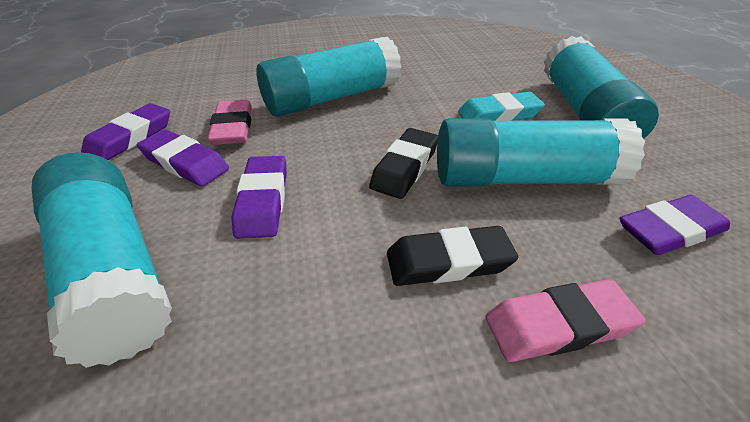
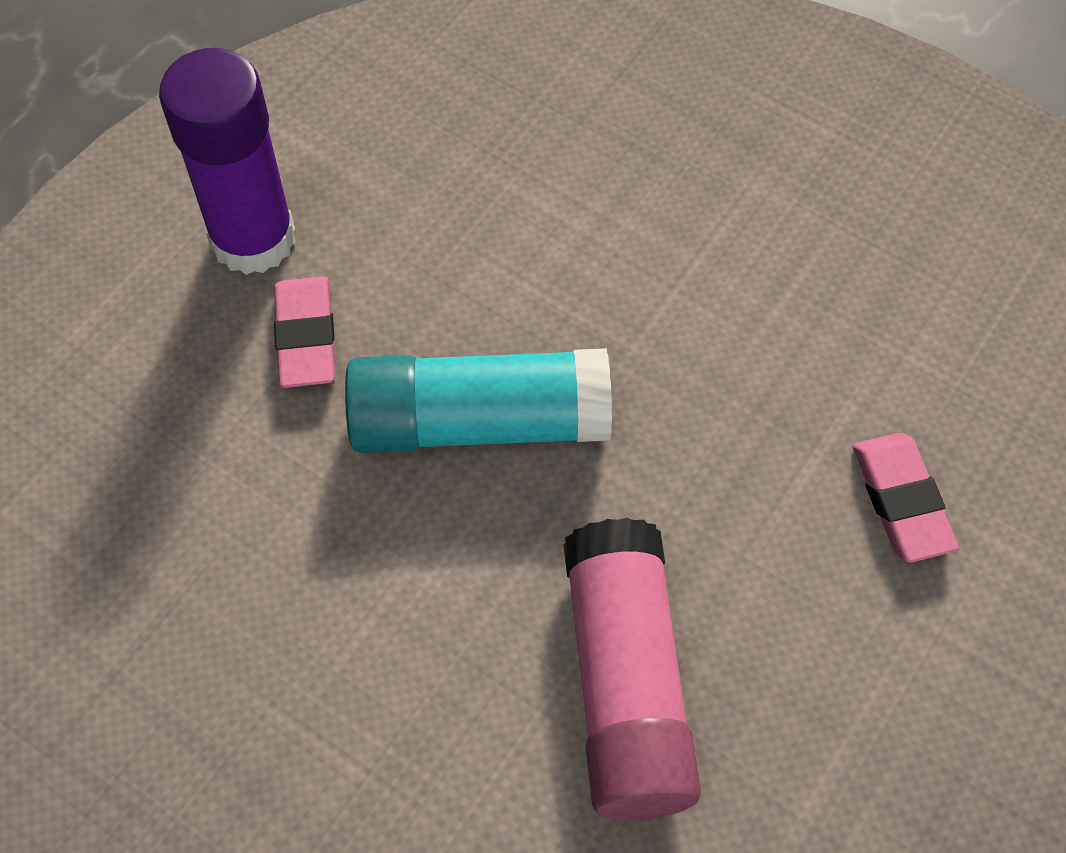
black eraser: 2 -> 0
pink glue stick: 0 -> 1
purple eraser: 4 -> 0
purple glue stick: 0 -> 1
turquoise eraser: 1 -> 0
turquoise glue stick: 4 -> 1

